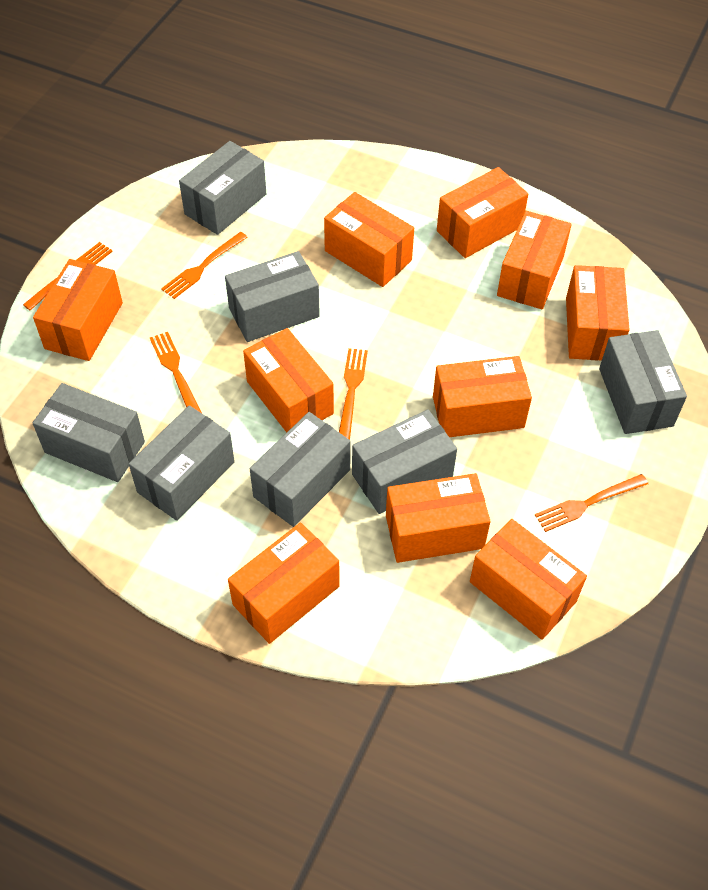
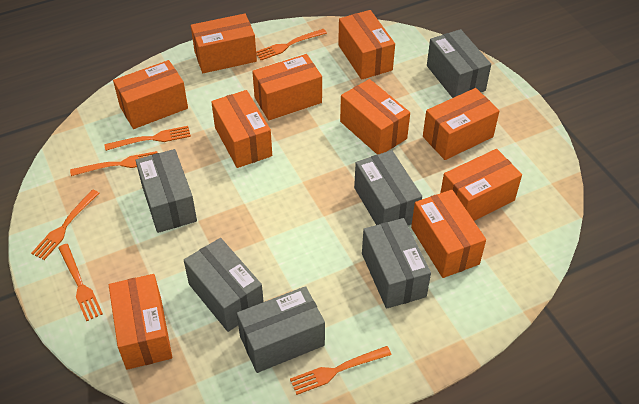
grey box: 7 -> 6
orange fork: 5 -> 6

